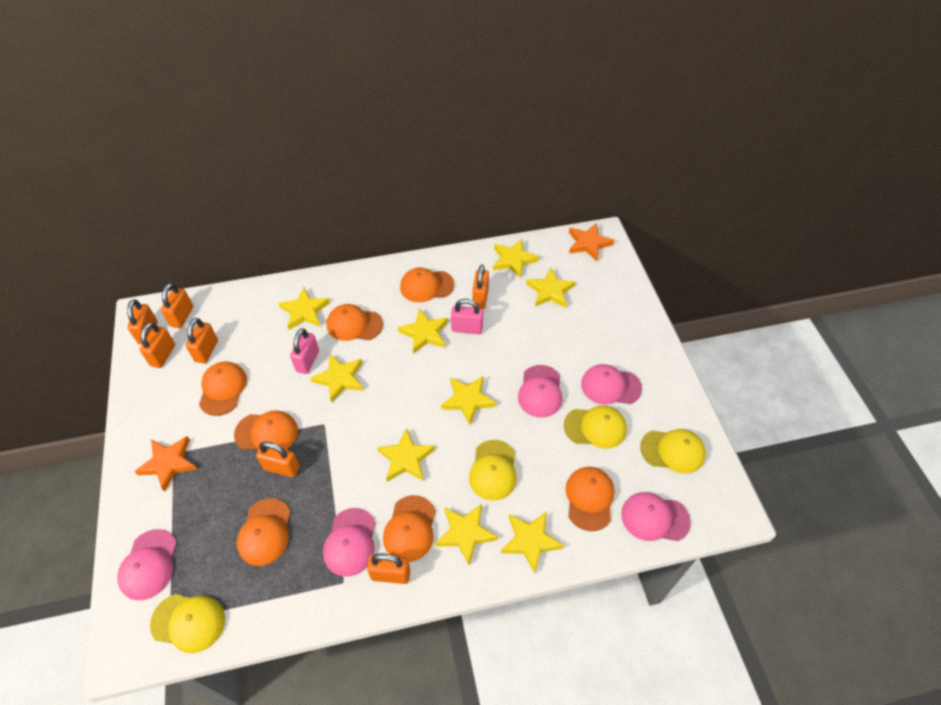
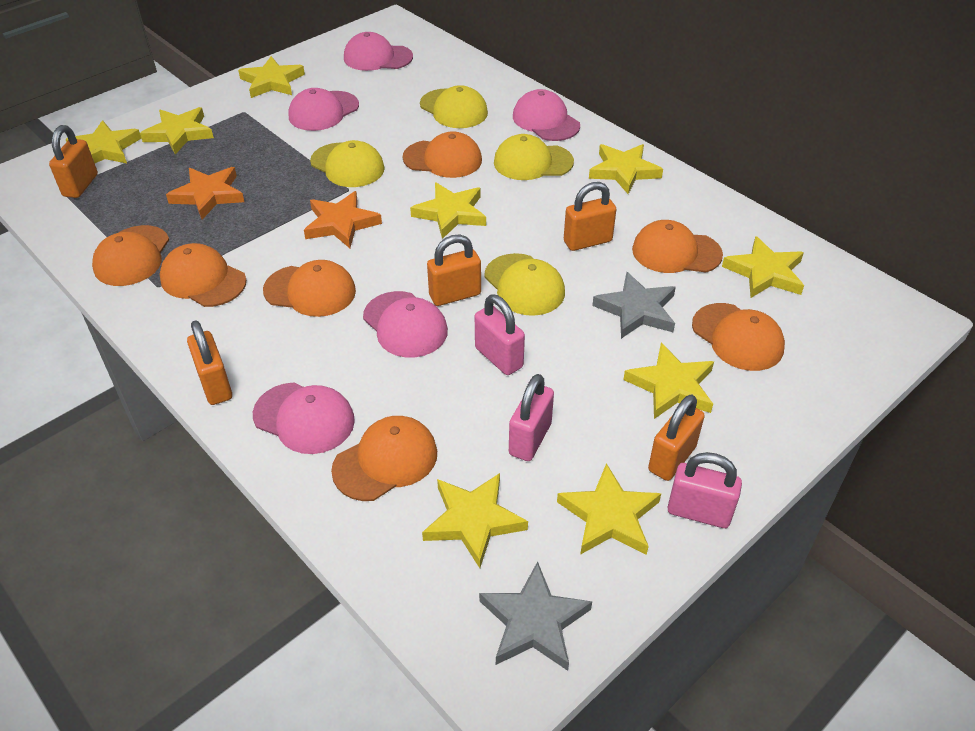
grey star: 0 -> 2
orange padlock: 7 -> 5
pink padlock: 2 -> 3

